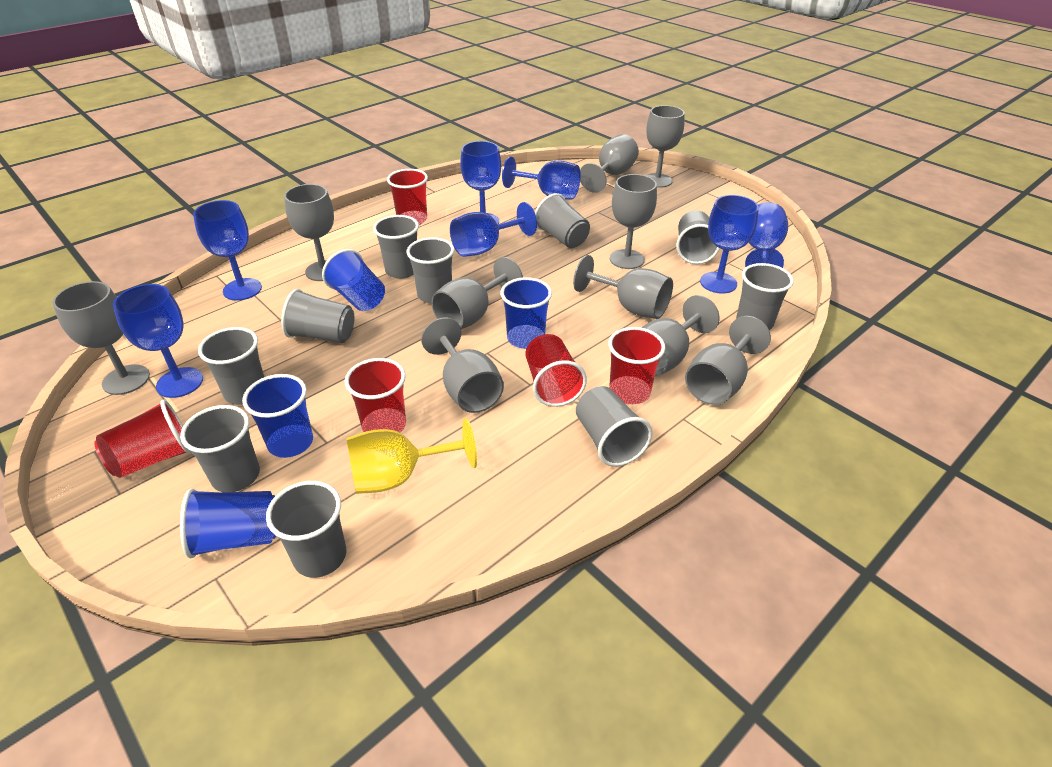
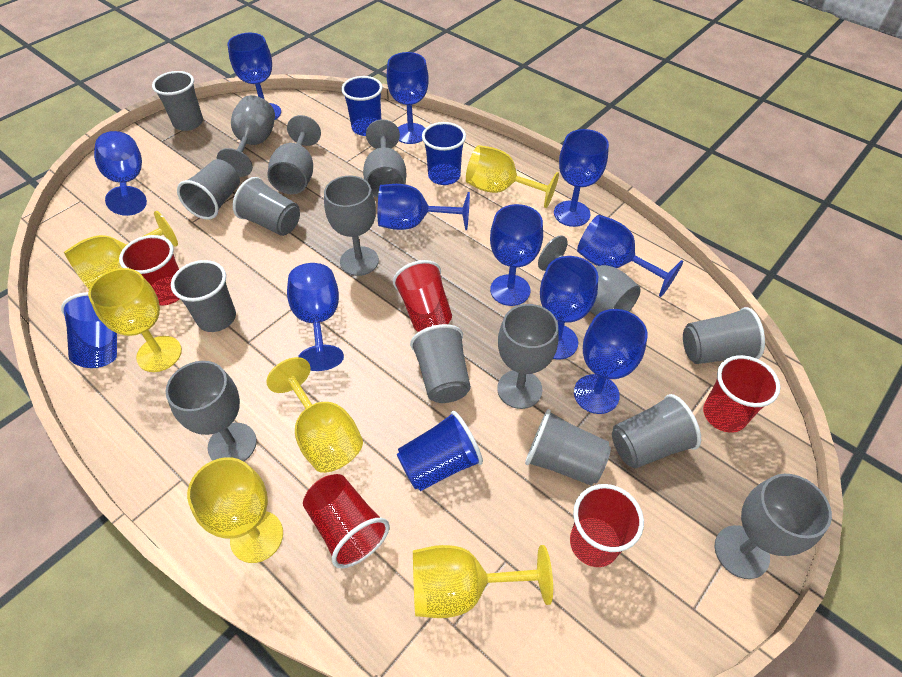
blue goblet: 7 -> 10
grey cup: 10 -> 8
grey goblet: 10 -> 8
yellow goblet: 1 -> 6

